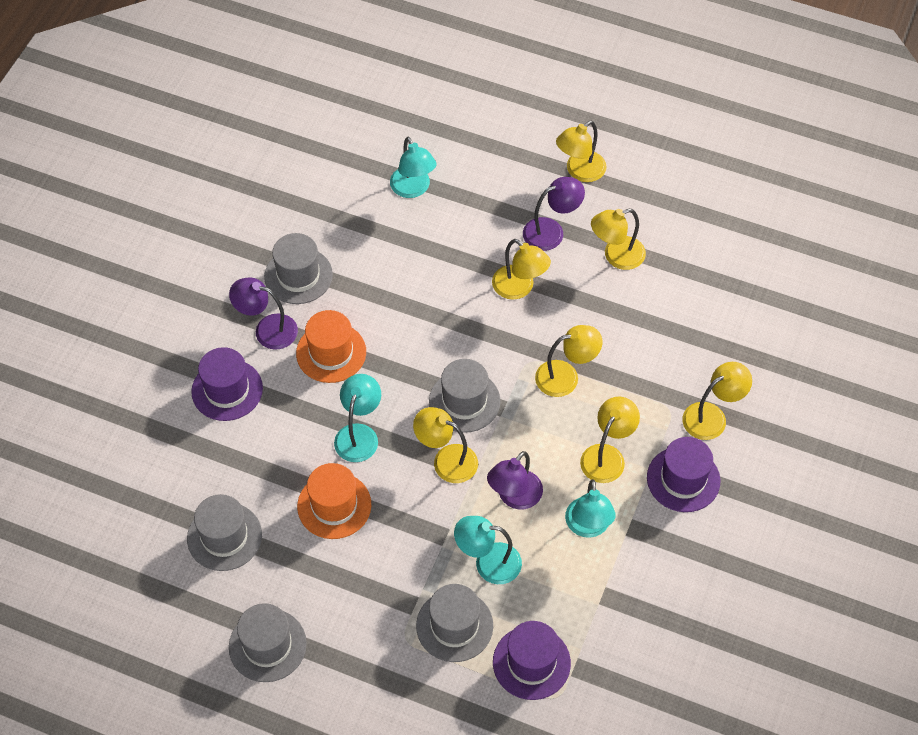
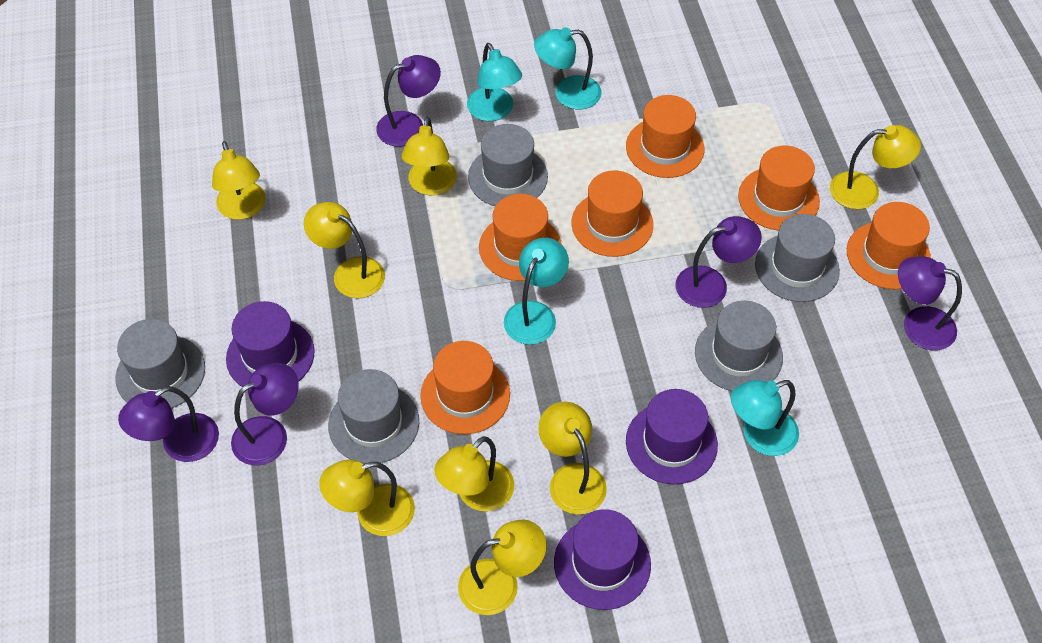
orange hat: 2 -> 6
purple lamp: 3 -> 5
yellow lamp: 7 -> 8

